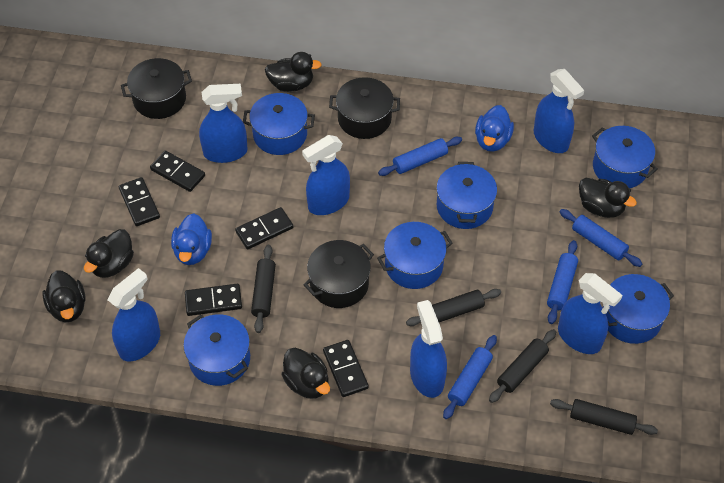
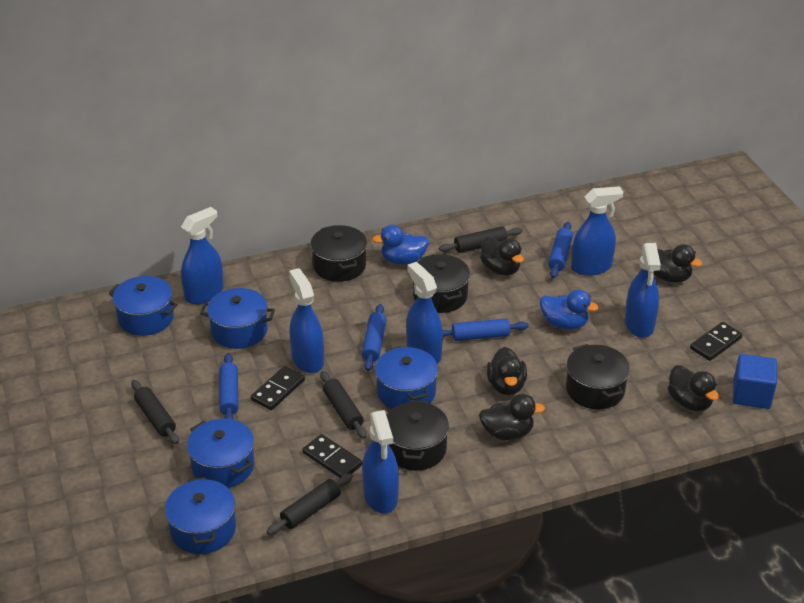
black domino: 5 -> 3
black pot: 3 -> 4
blue cube: 0 -> 1
blue pot: 6 -> 5

